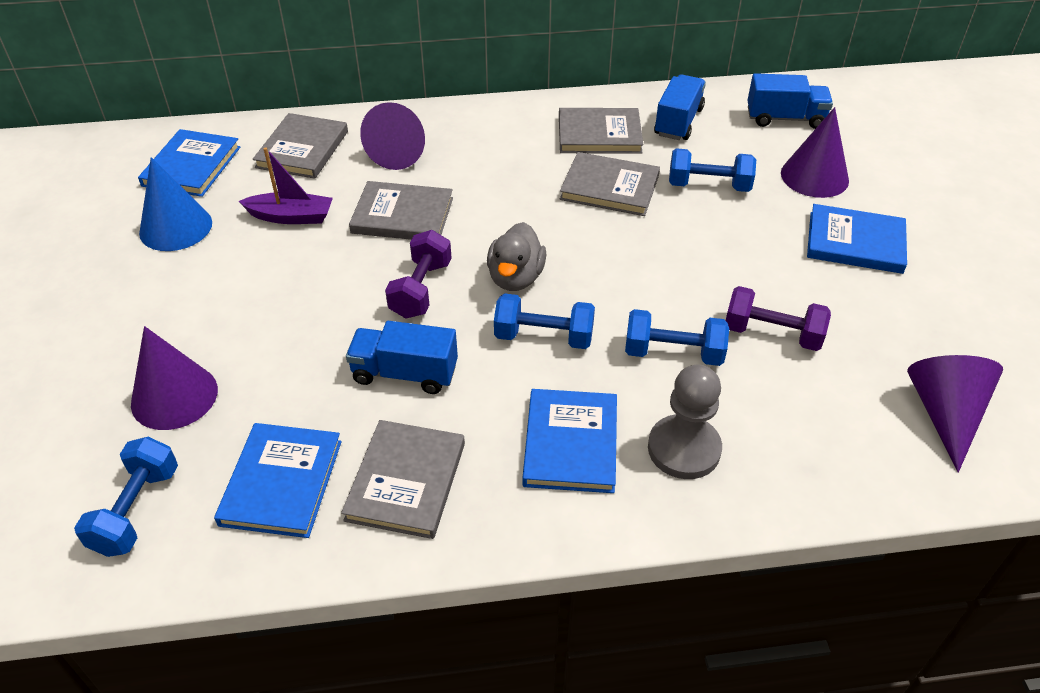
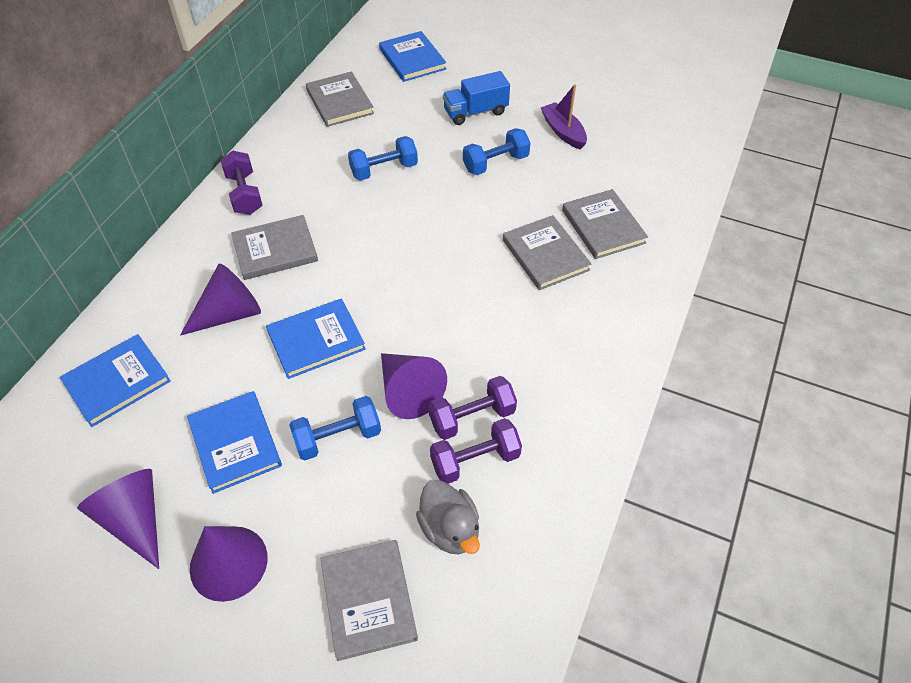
blue cone: 1 -> 0
blue dumbbell: 4 -> 3
blue truck: 3 -> 1
grey pawn: 1 -> 0
purple dumbbell: 2 -> 3

